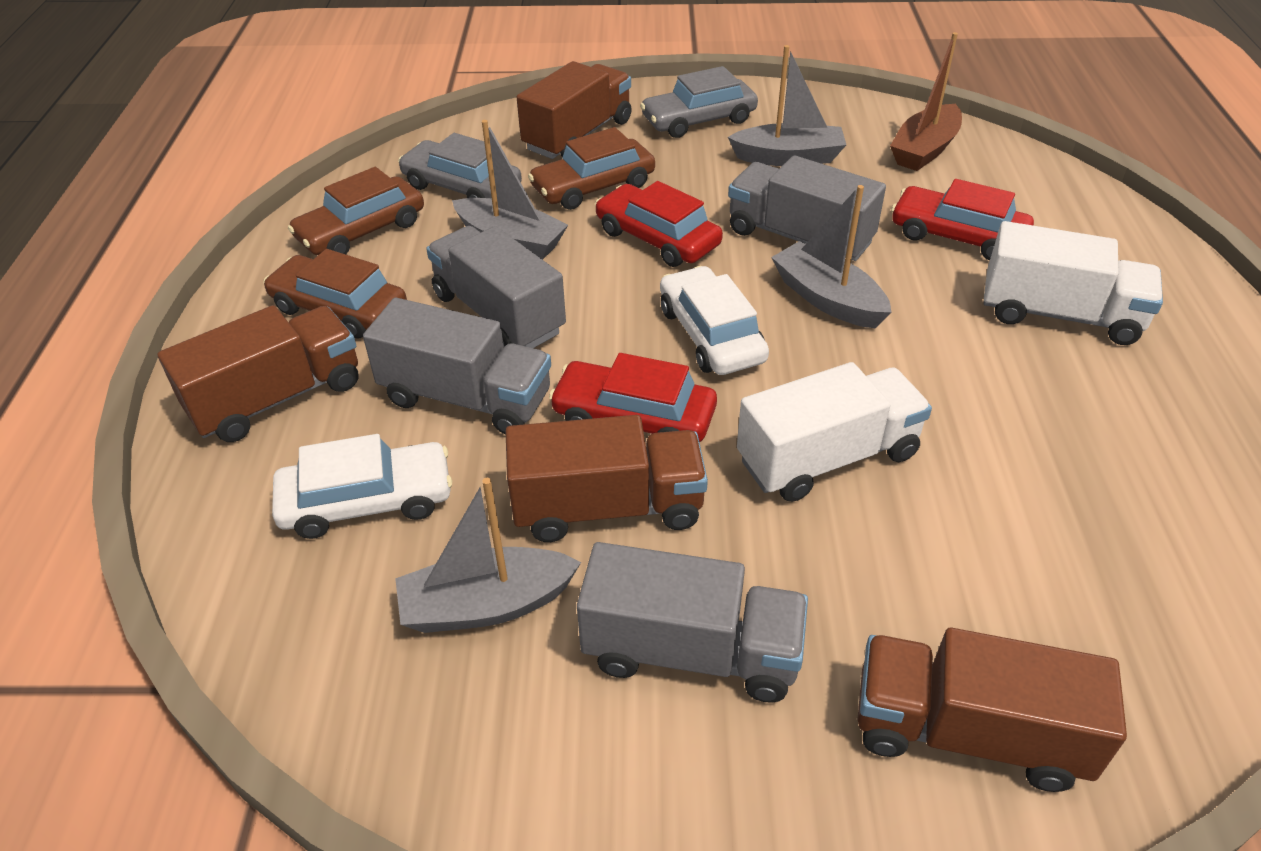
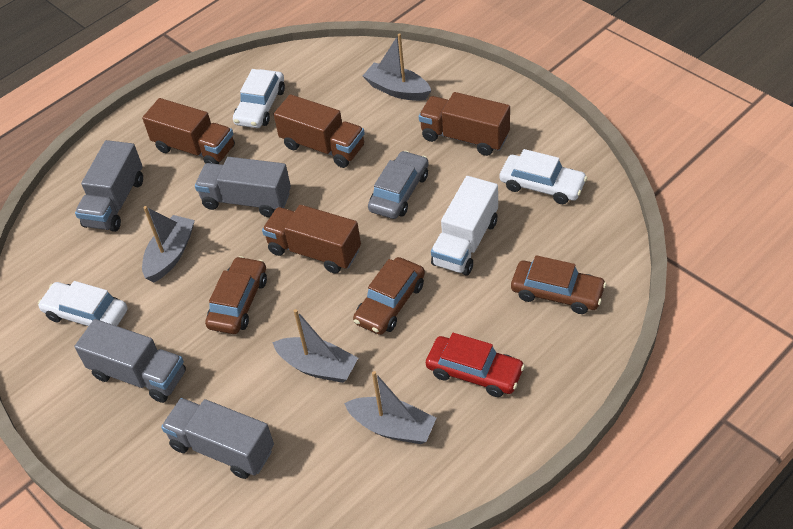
brown boat: 1 -> 0
grey car: 2 -> 1
red car: 3 -> 1
white car: 2 -> 3
white truck: 2 -> 1

